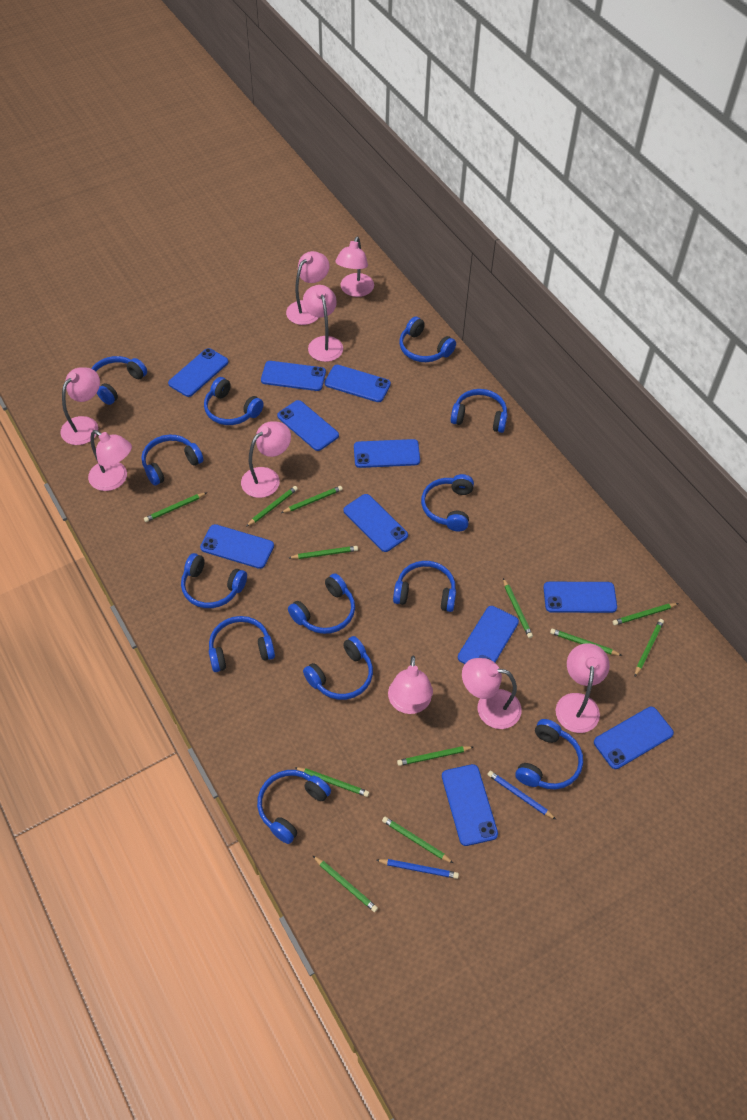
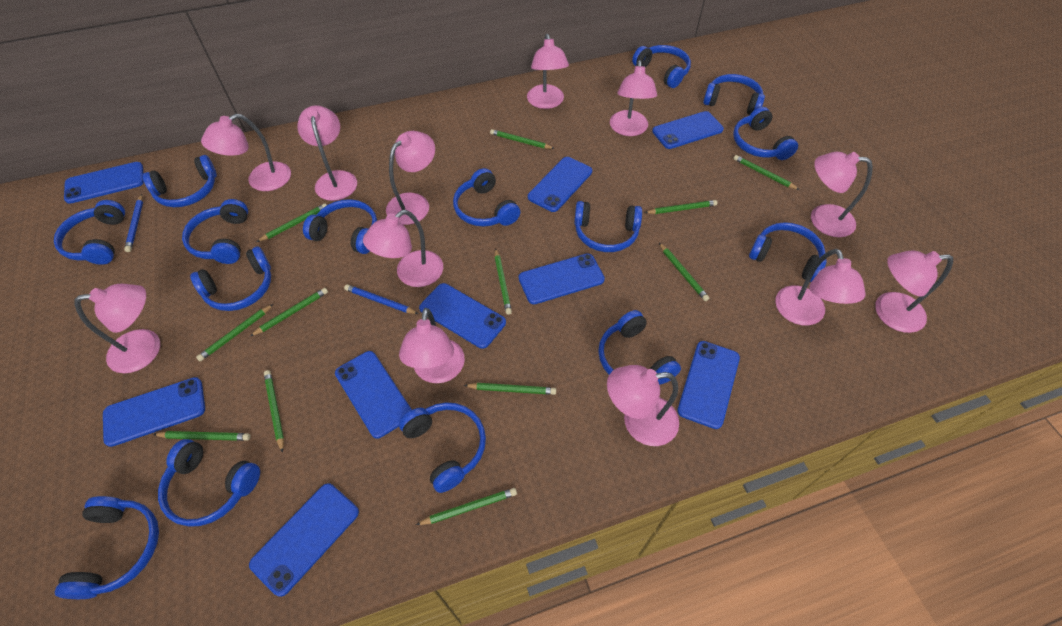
blue headphones: 13 -> 15
blue phone: 11 -> 9
pink lamp: 9 -> 12

